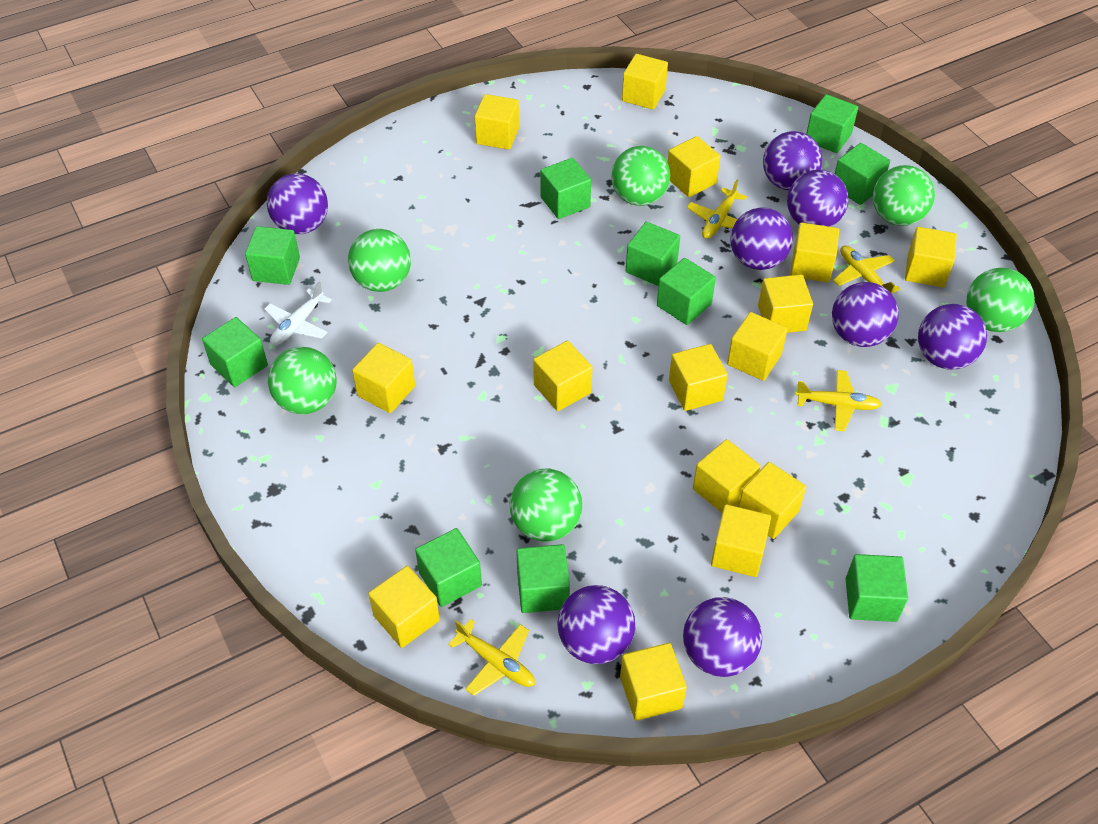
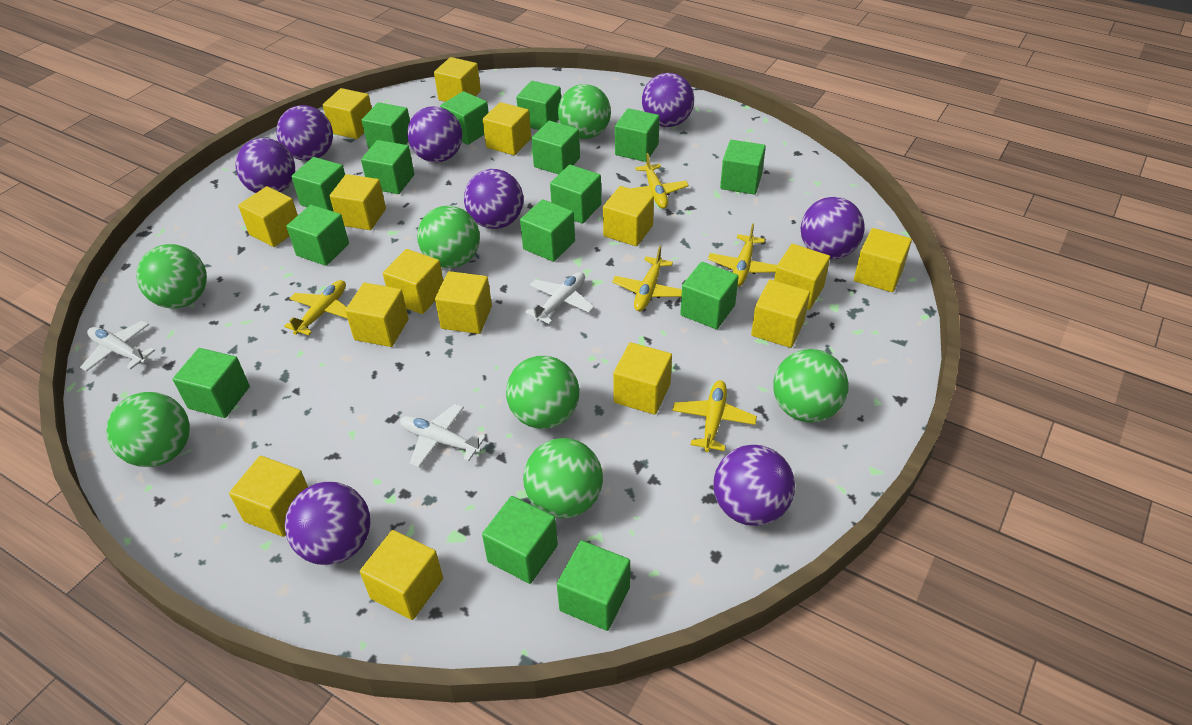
green ball: 6 -> 7
green cube: 10 -> 15
white plane: 1 -> 3
yellow plane: 4 -> 5

